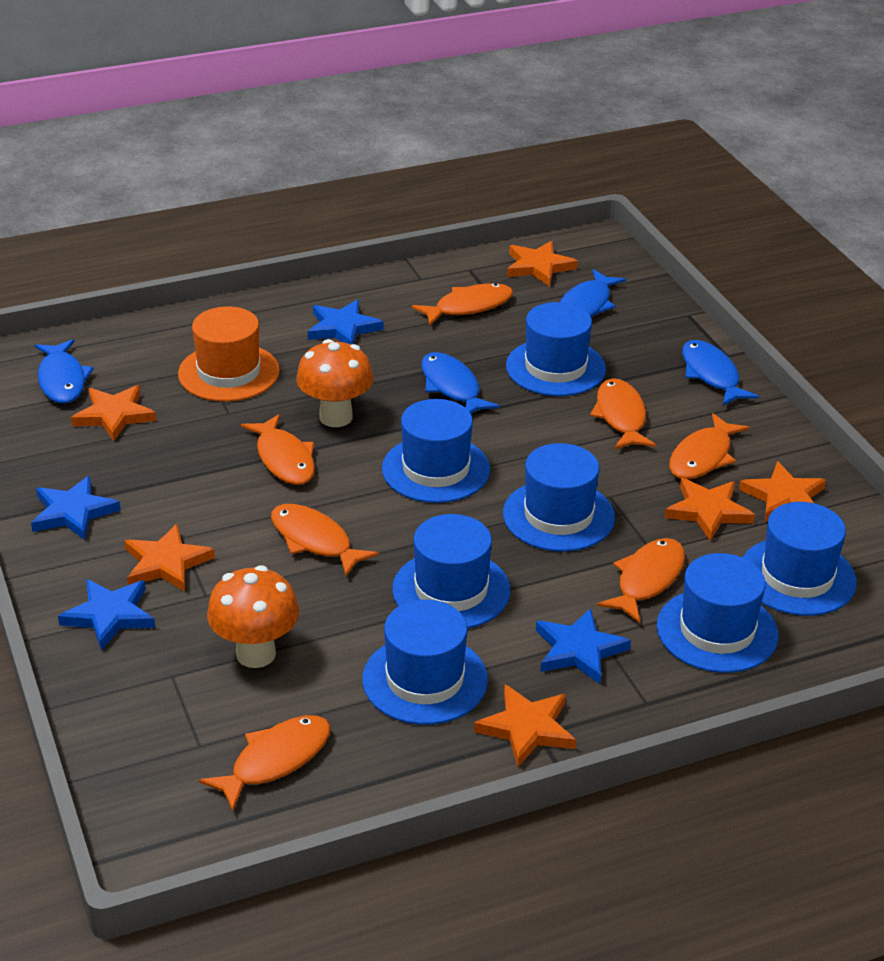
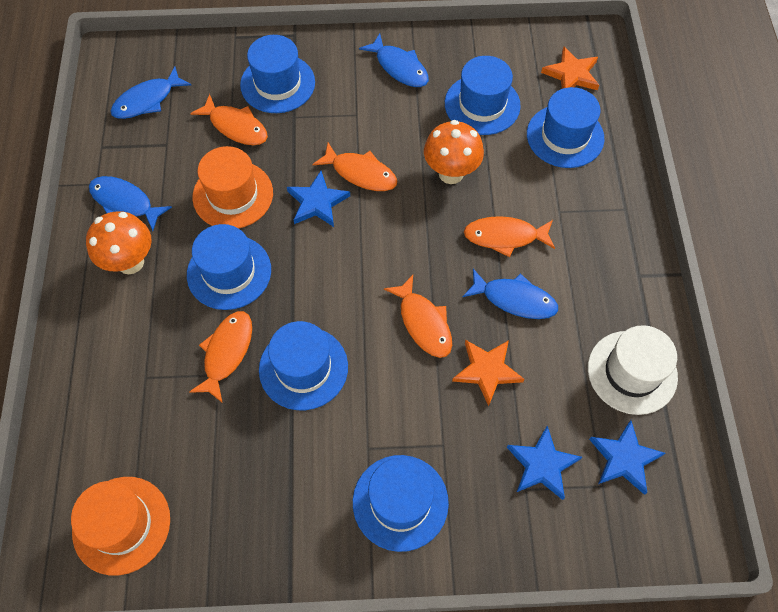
blue hat: 7 -> 6
blue star: 4 -> 3
orange fish: 7 -> 5
orange hat: 1 -> 2
orange star: 6 -> 2
white hat: 0 -> 1

